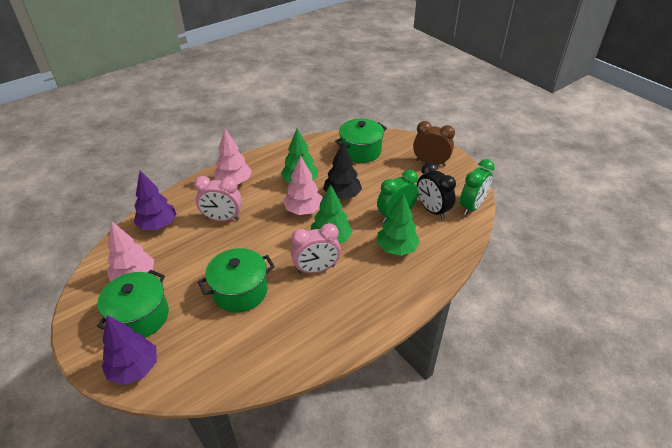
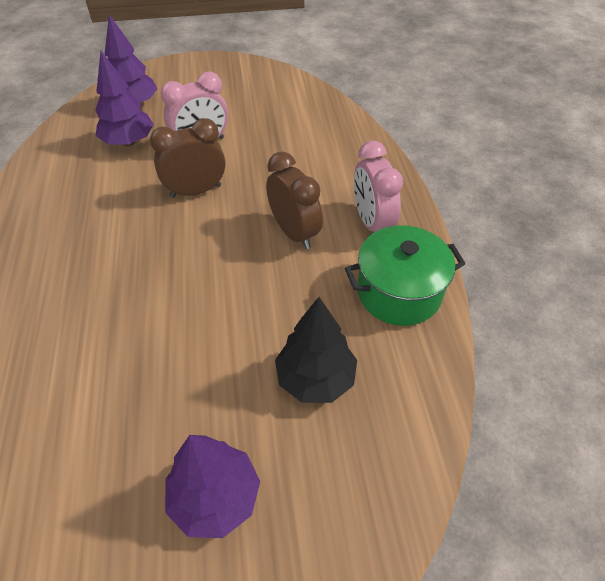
black clock: 1 -> 0
brown clock: 1 -> 2
green clock: 2 -> 0
green pot: 3 -> 1
green tree: 3 -> 0
pink tree: 3 -> 0
purple tree: 2 -> 3

